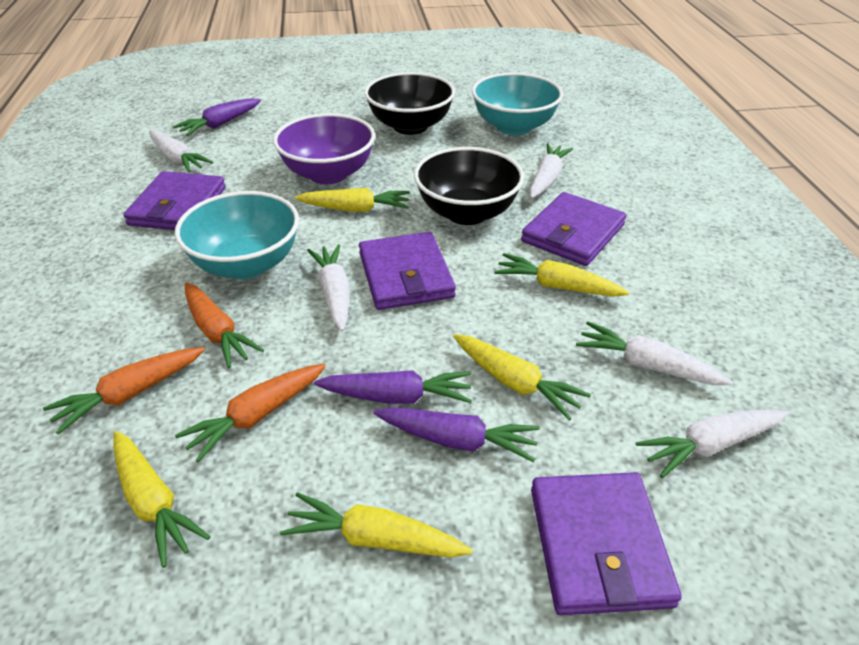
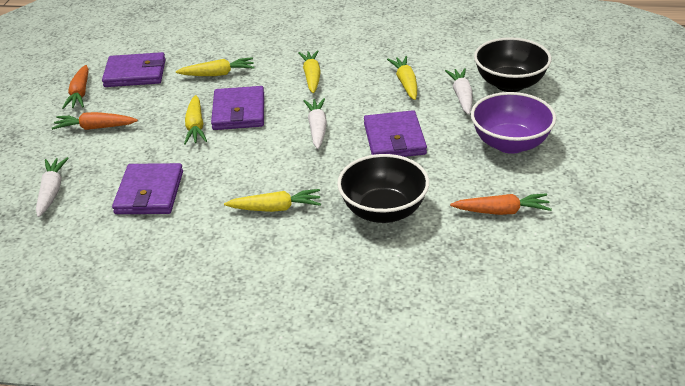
purple carrot: 3 -> 0
turquoise bowl: 2 -> 0
white carrot: 5 -> 3

